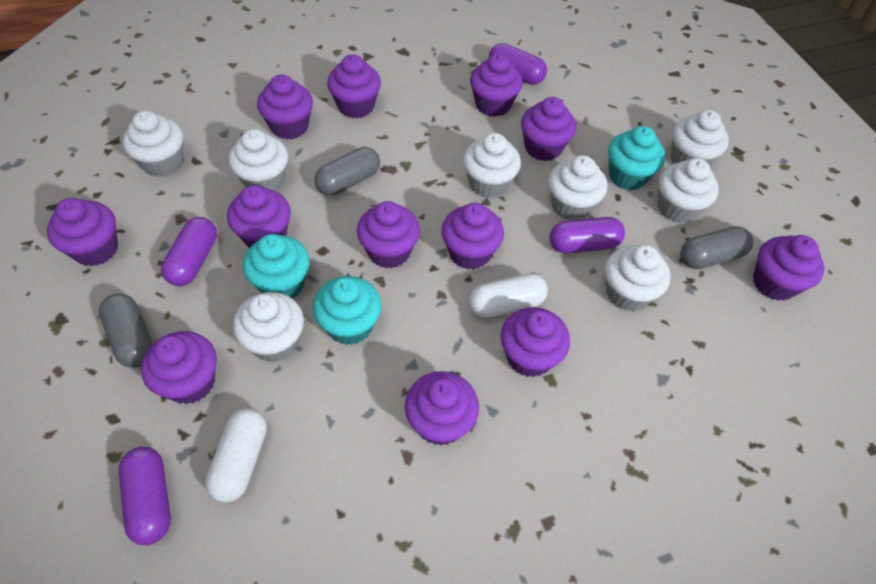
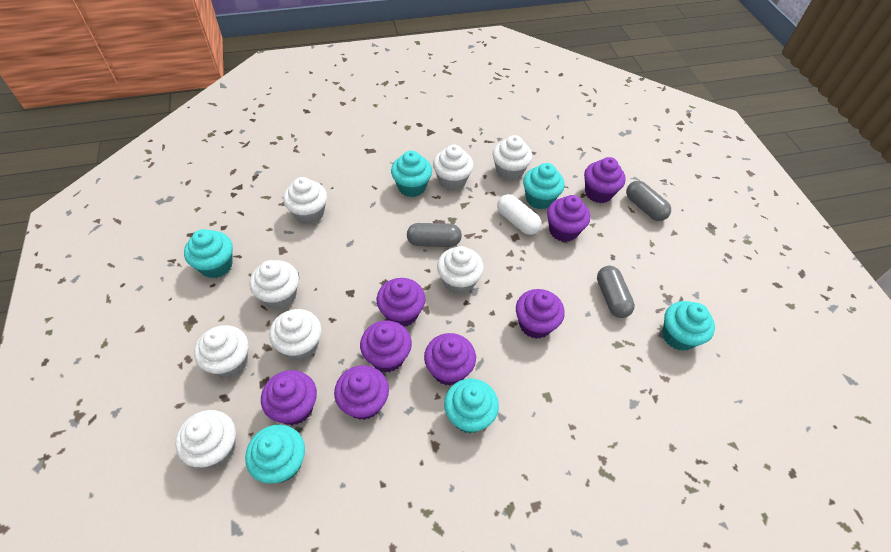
purple capsule: 4 -> 0
purple cupcake: 12 -> 8
turquoise cupcake: 3 -> 6
white capsule: 2 -> 1

